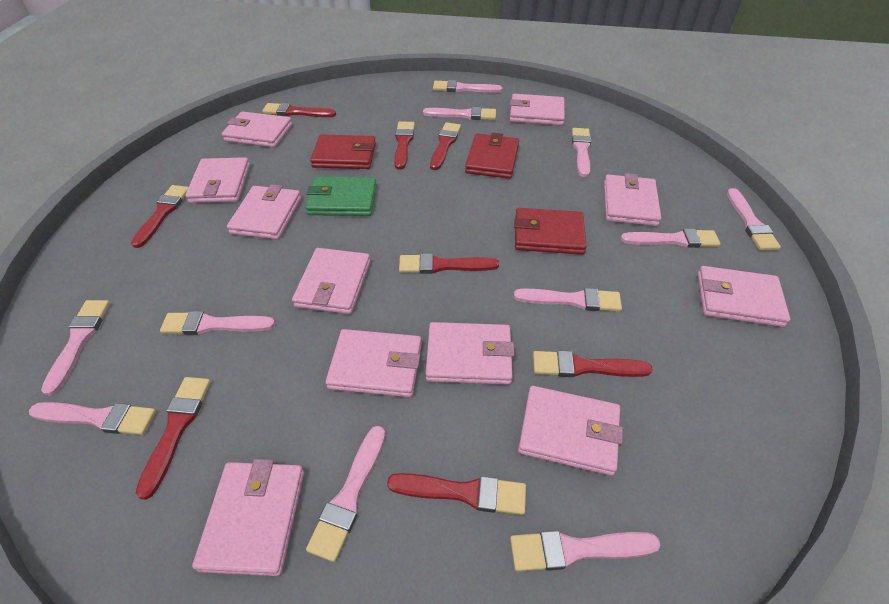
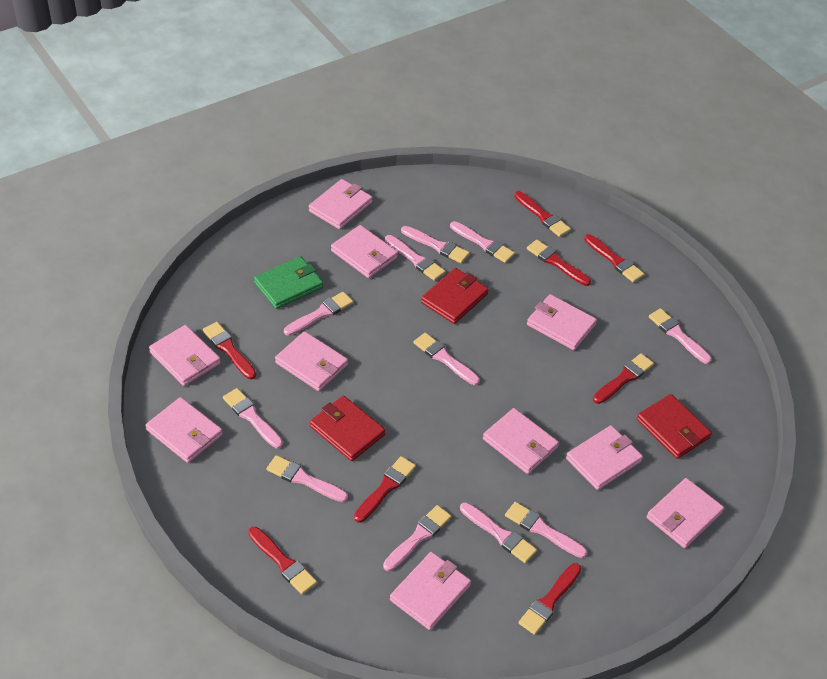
pink wallet: 11 -> 10

